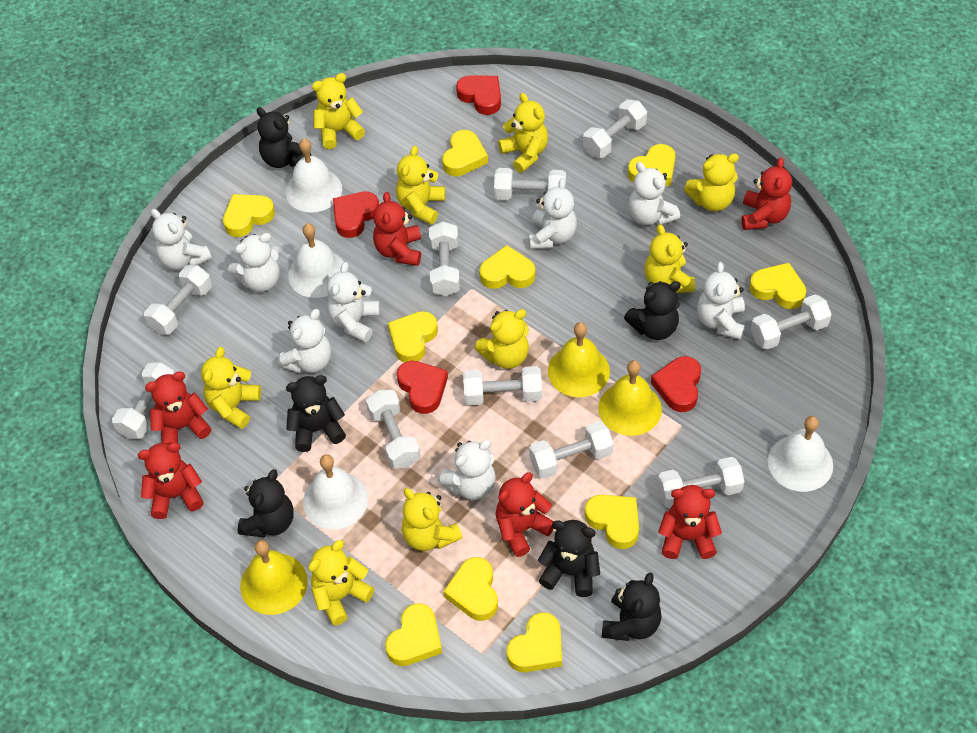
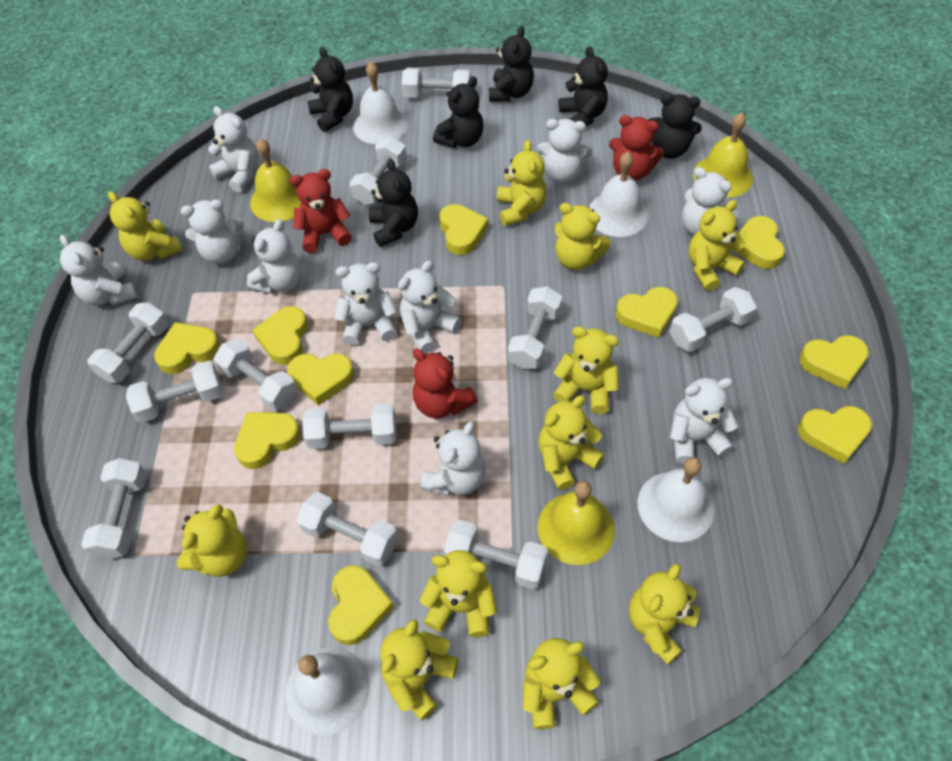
red heart: 4 -> 0
red teddy bear: 6 -> 3
white dumbbell: 10 -> 11
white teddy bear: 8 -> 10
yellow teddy bear: 9 -> 11

